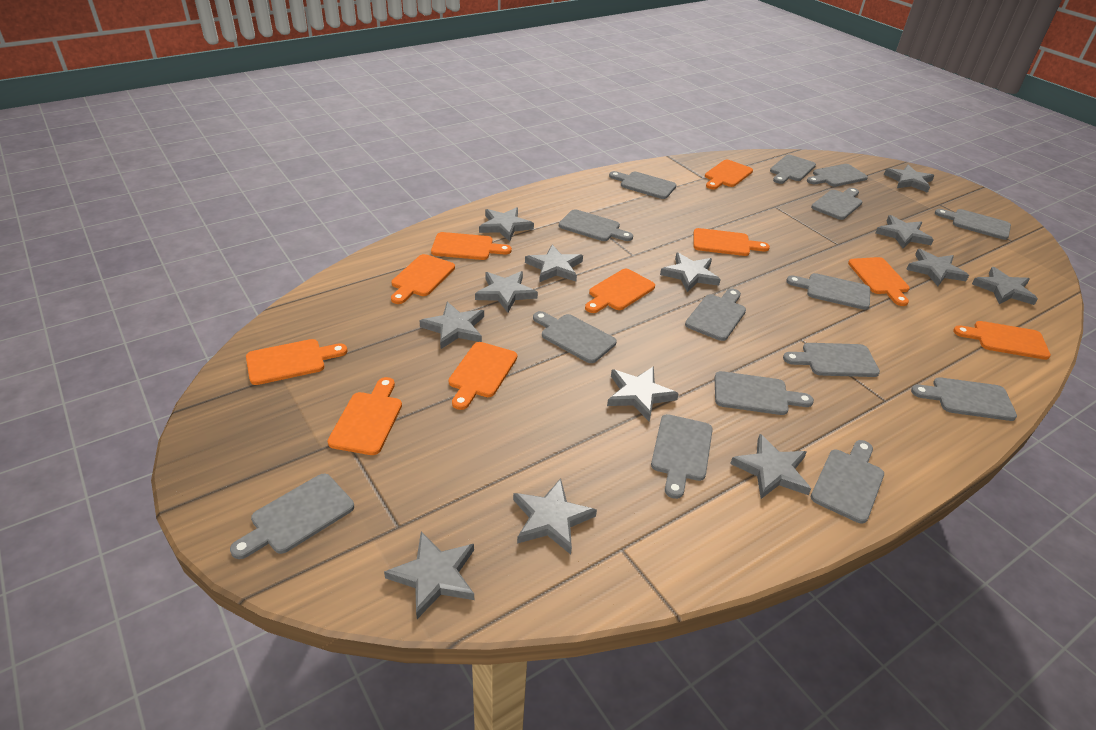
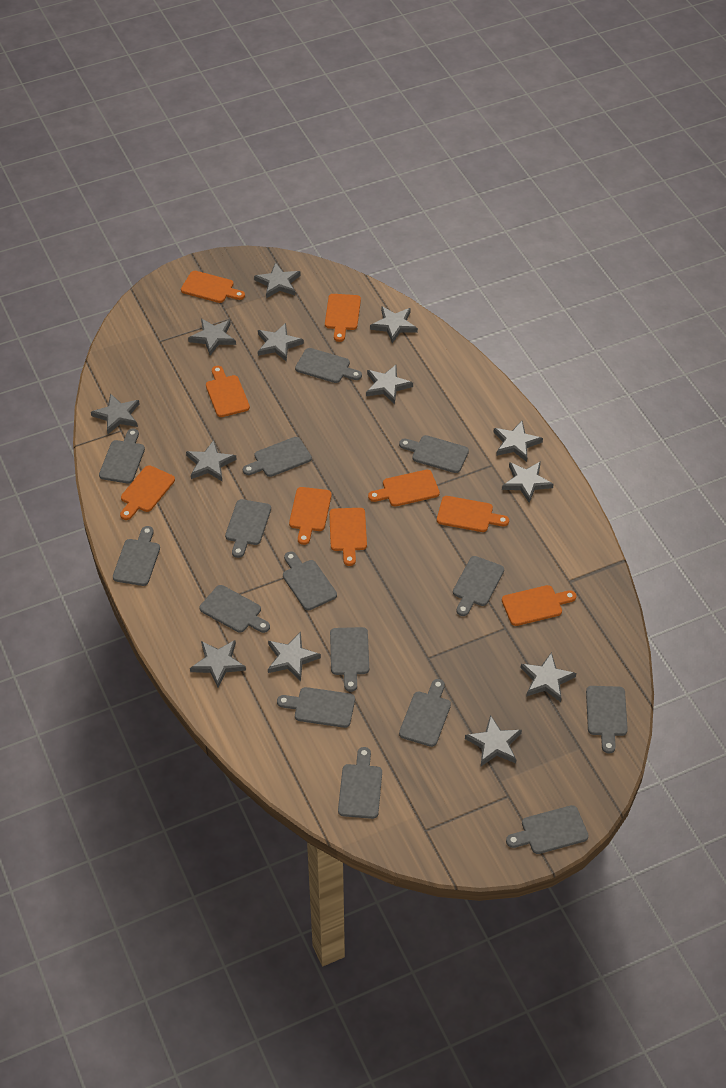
orange cutting board: 10 -> 9

